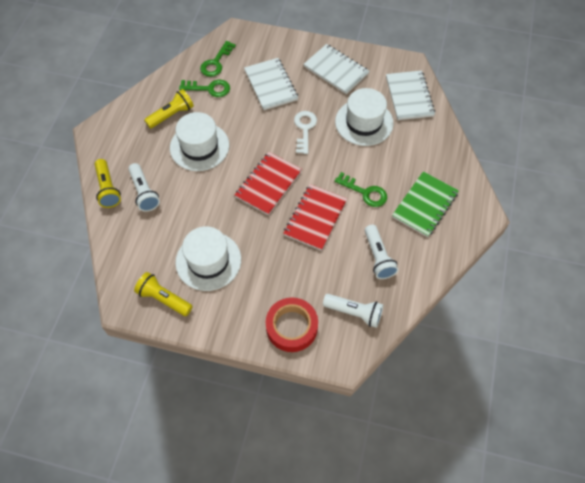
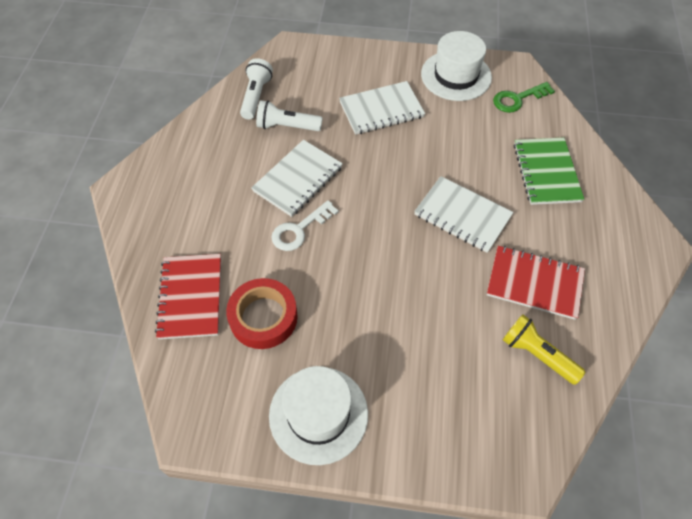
green key: 3 -> 1
white flashlight: 3 -> 2
white hat: 3 -> 2
yellow flashlight: 3 -> 1

